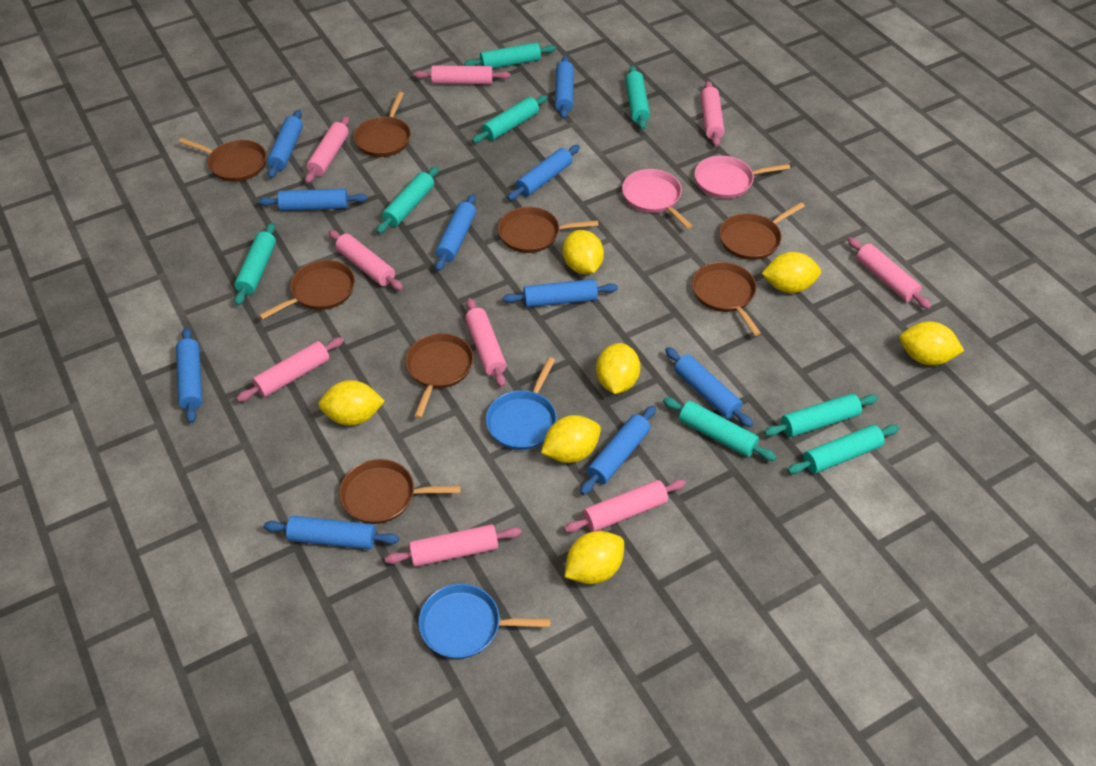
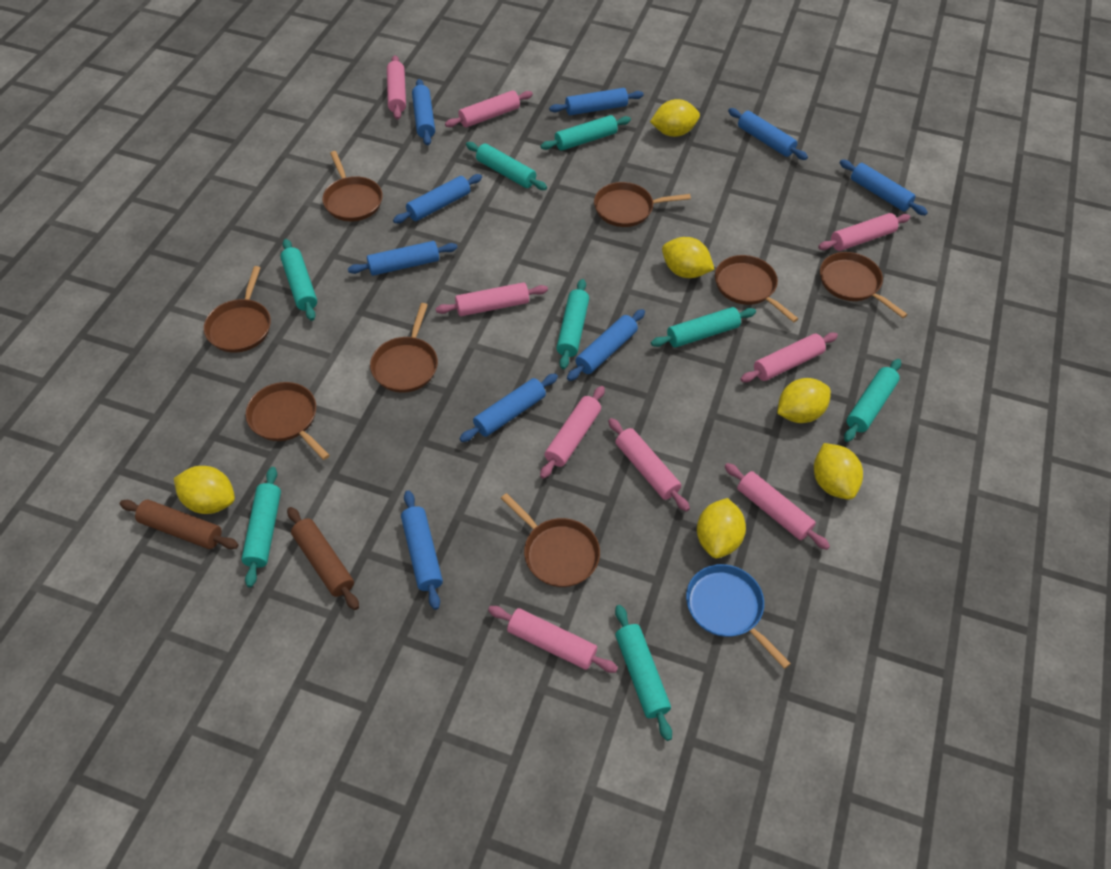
blue pan: 2 -> 1
blue rolling pin: 10 -> 9
brown rolling pin: 0 -> 2
pink pan: 2 -> 0
yellow lemon: 7 -> 6

